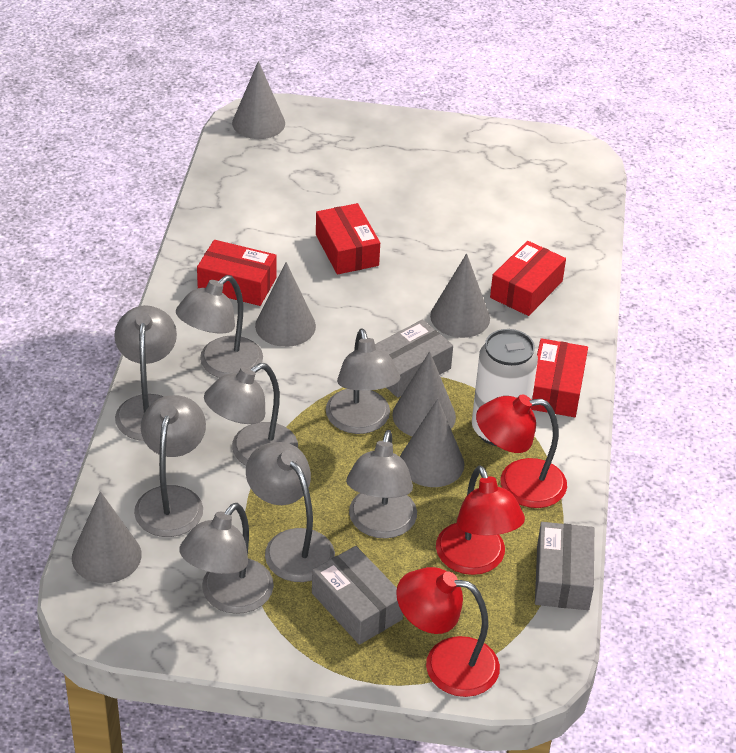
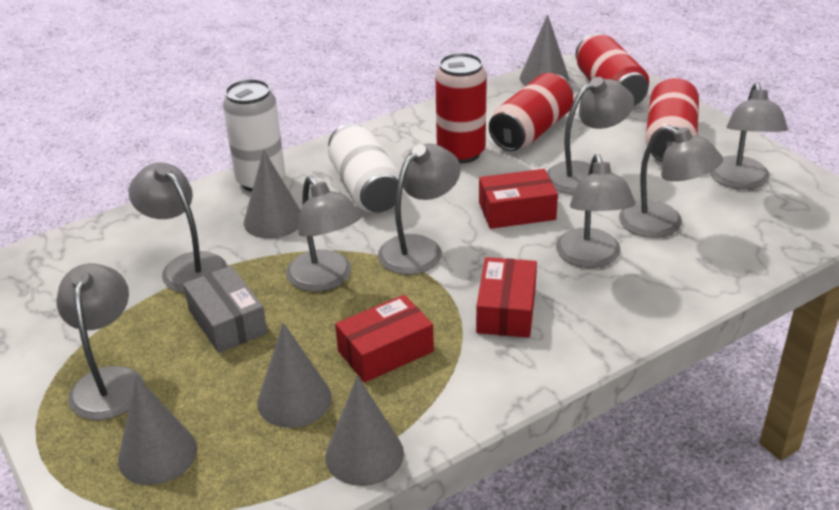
grey box: 3 -> 1
grey cone: 6 -> 5
red box: 4 -> 3
red can: 0 -> 4
red lamp: 3 -> 0
white can: 1 -> 2

